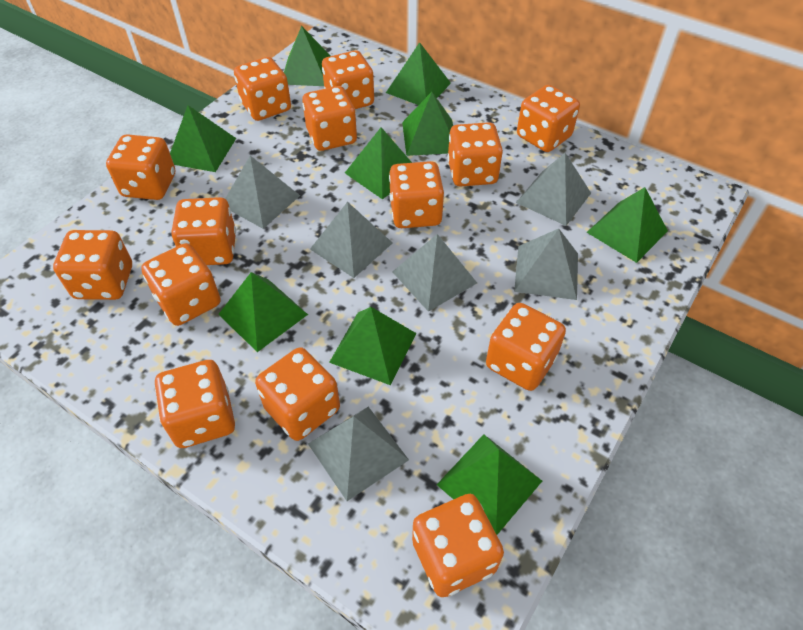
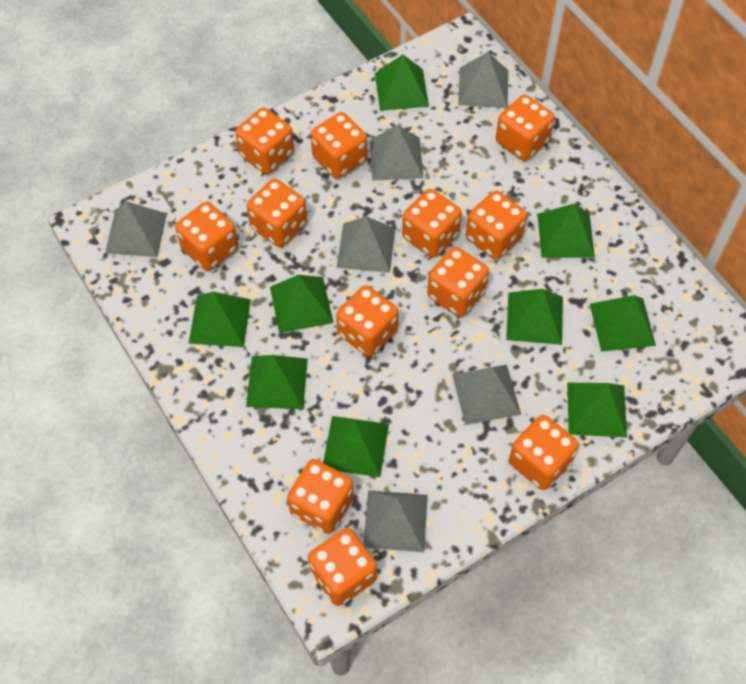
orange dice: 14 -> 12

